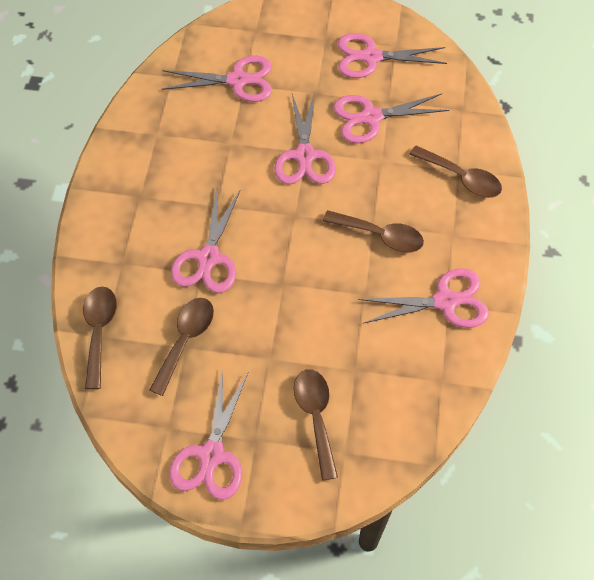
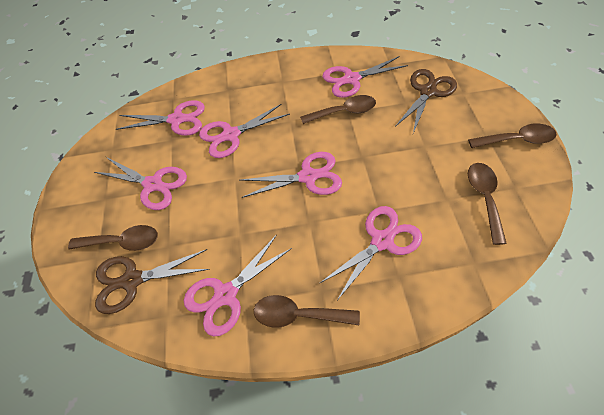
brown scissors: 0 -> 2

